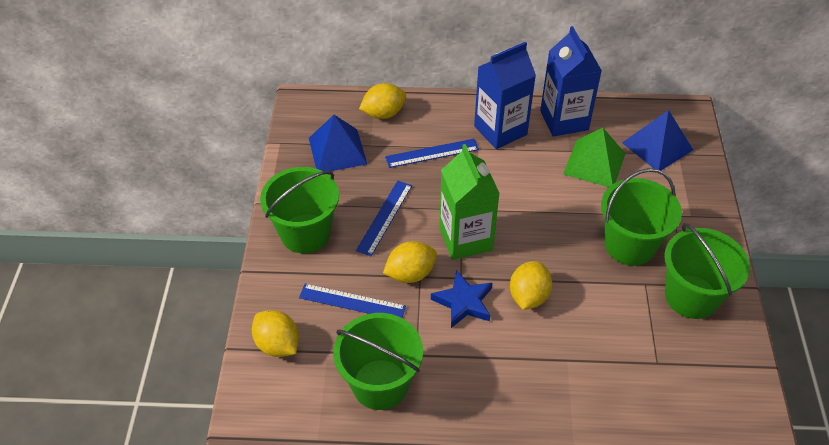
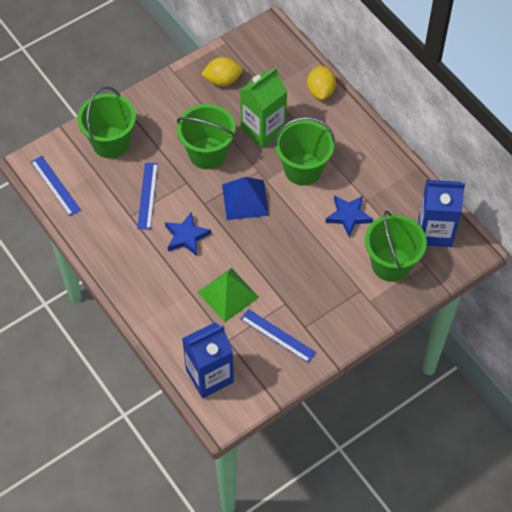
blue pyramid: 2 -> 1
blue star: 1 -> 2
yellow lemon: 4 -> 2

